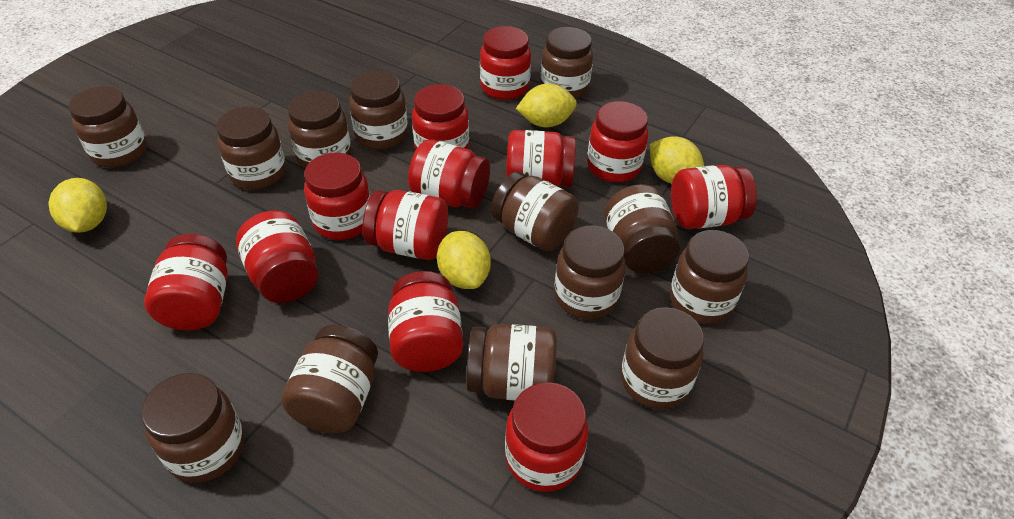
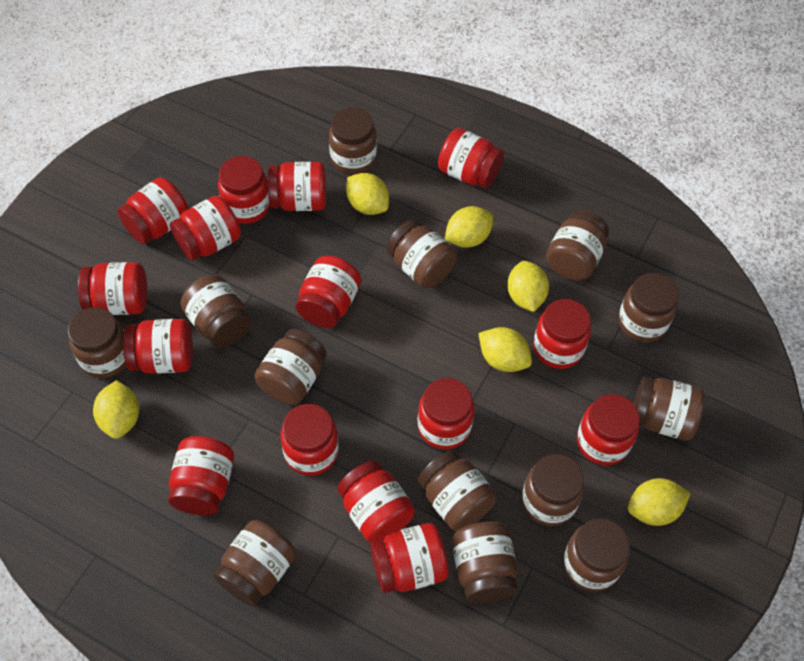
red jar: 12 -> 15
yellow lemon: 4 -> 6

